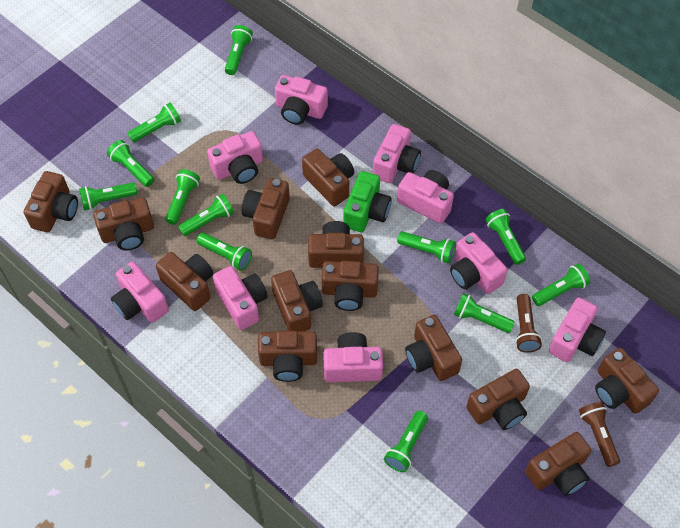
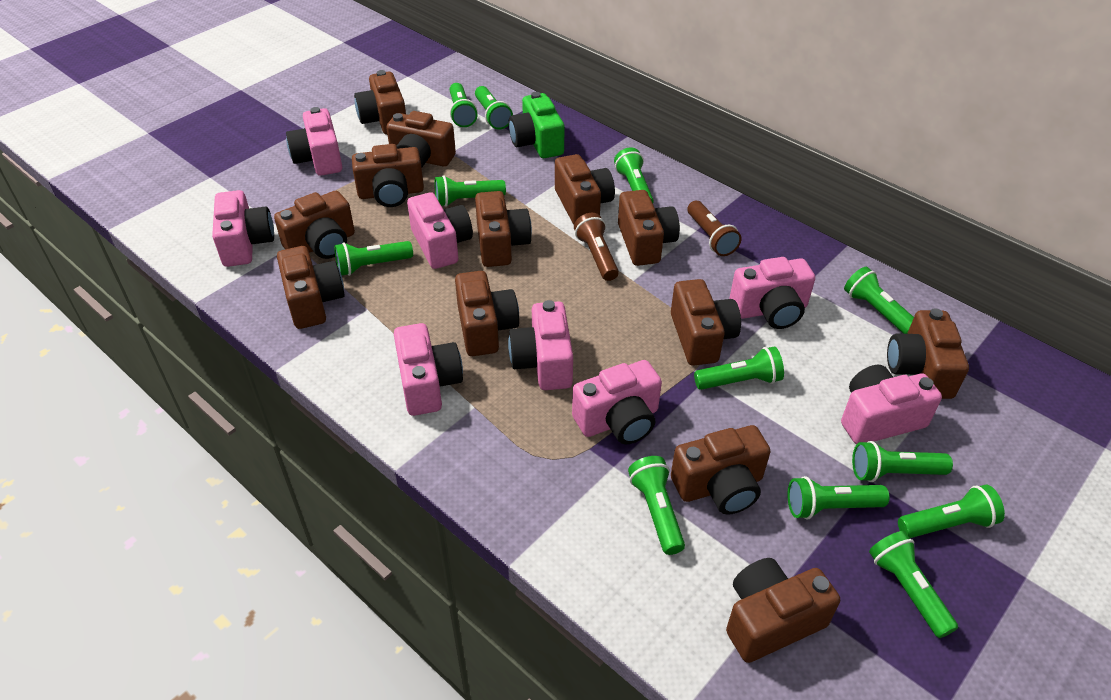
pink camera: 9 -> 8

